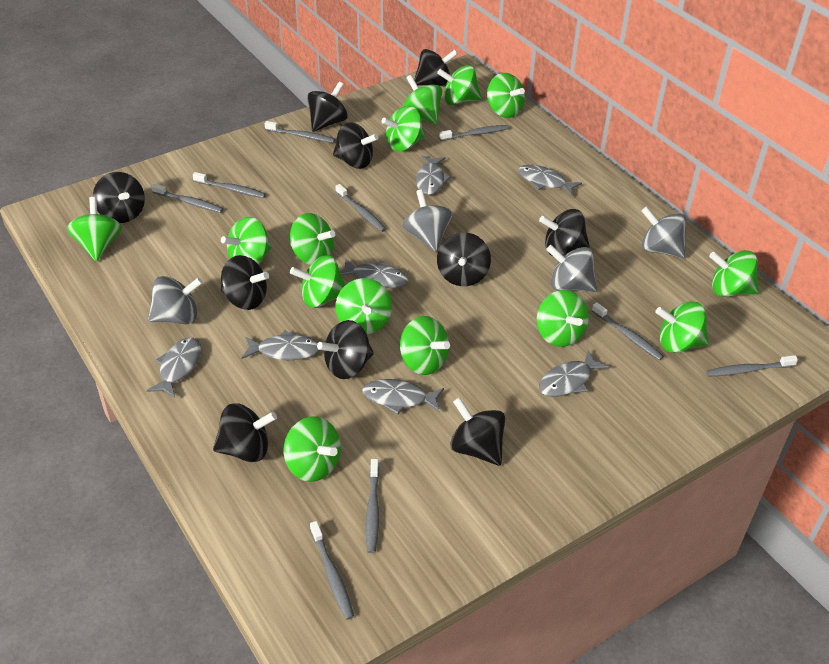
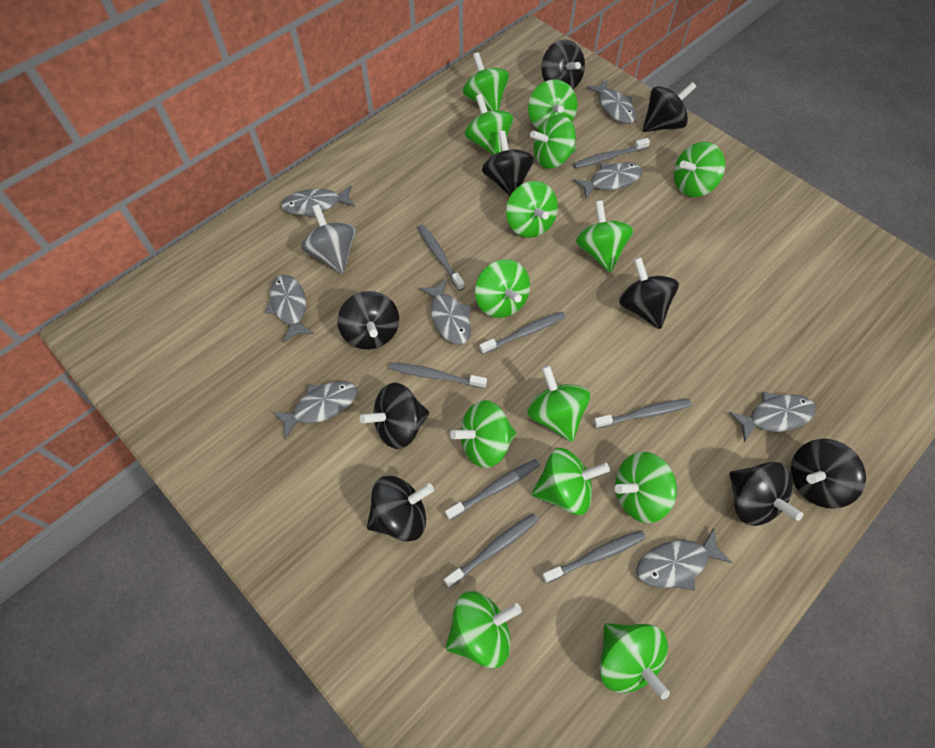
black spinning top: 10 -> 9
grey fish: 7 -> 8
grey spinning top: 4 -> 1
grey toothbrush: 9 -> 8

